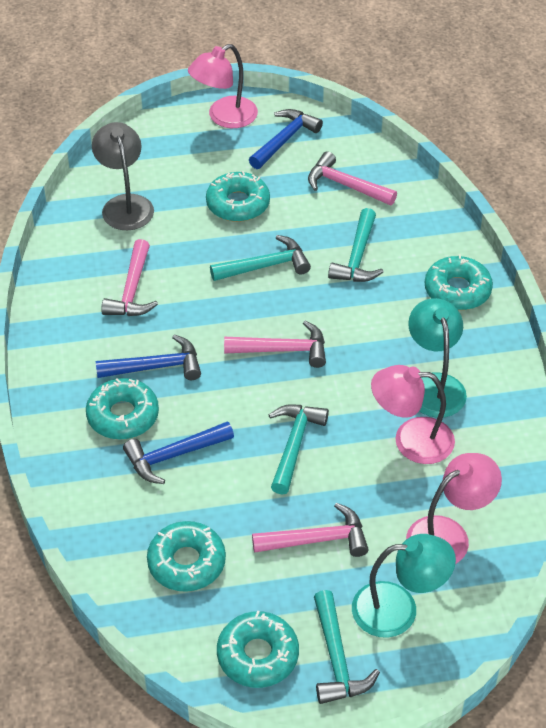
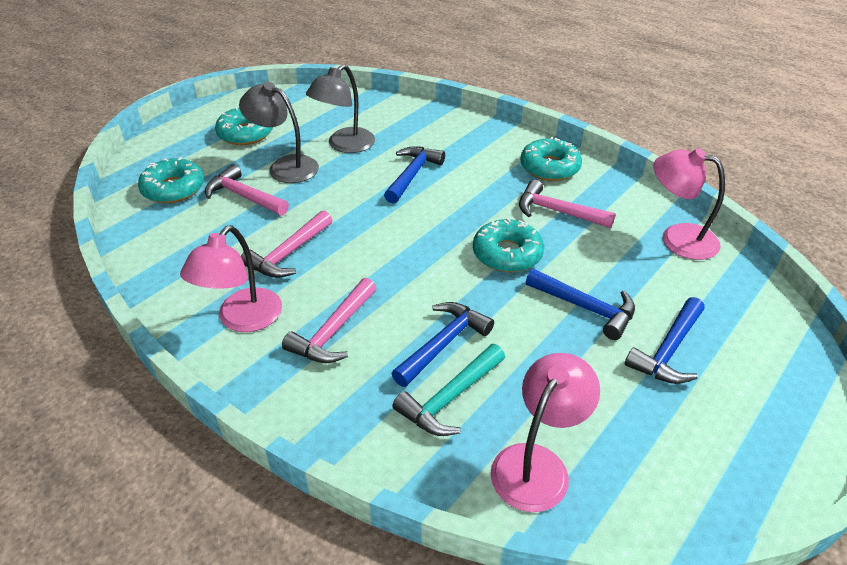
blue hammer: 3 -> 4
grey lamp: 1 -> 2
turquoise donut: 5 -> 4
turquoise hammer: 4 -> 1
turquoise lamp: 2 -> 0

